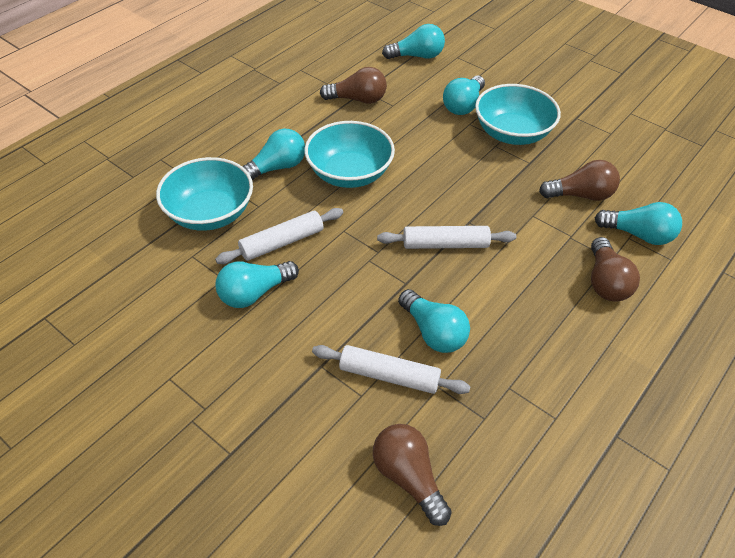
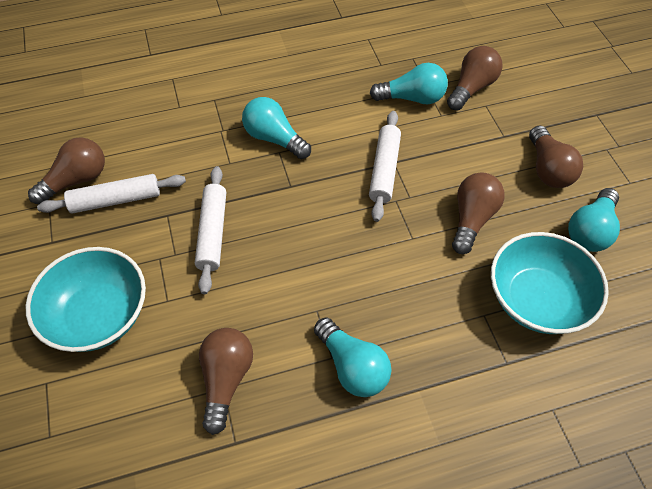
brown light bulb: 4 -> 5
turquoise bowl: 3 -> 2
turquoise light bulb: 6 -> 4

